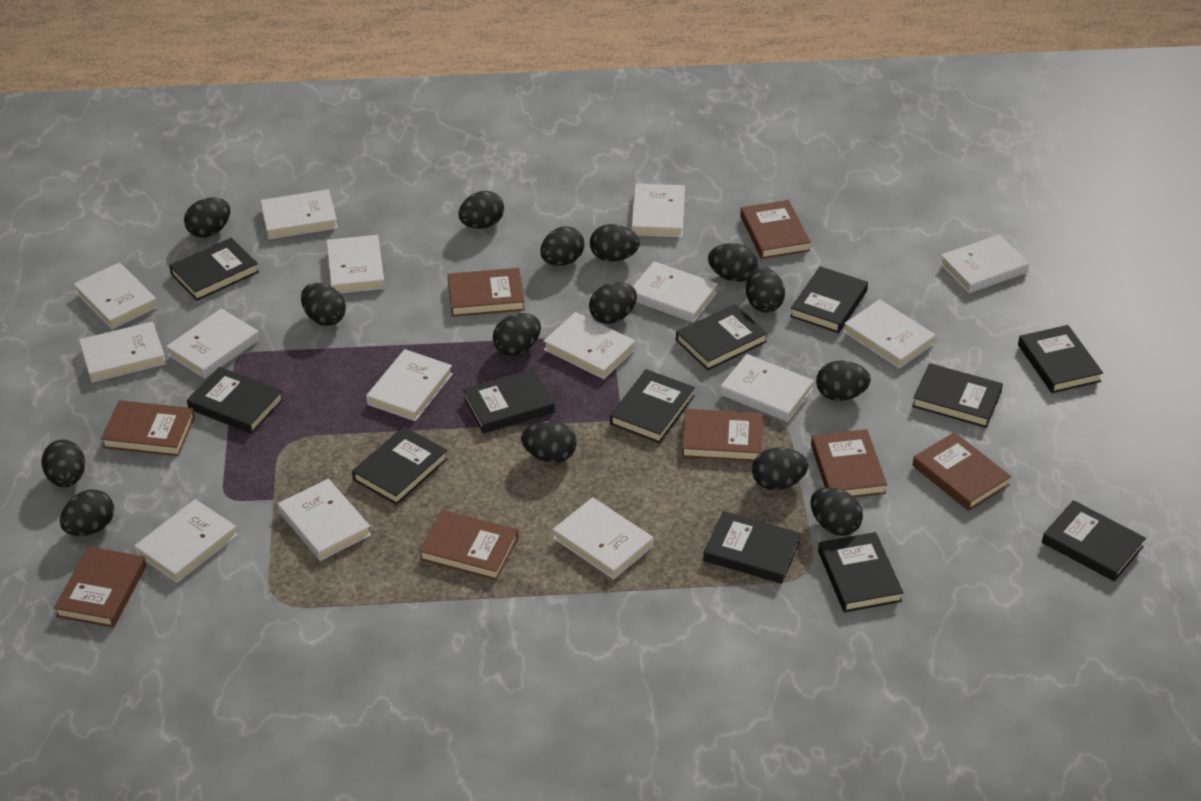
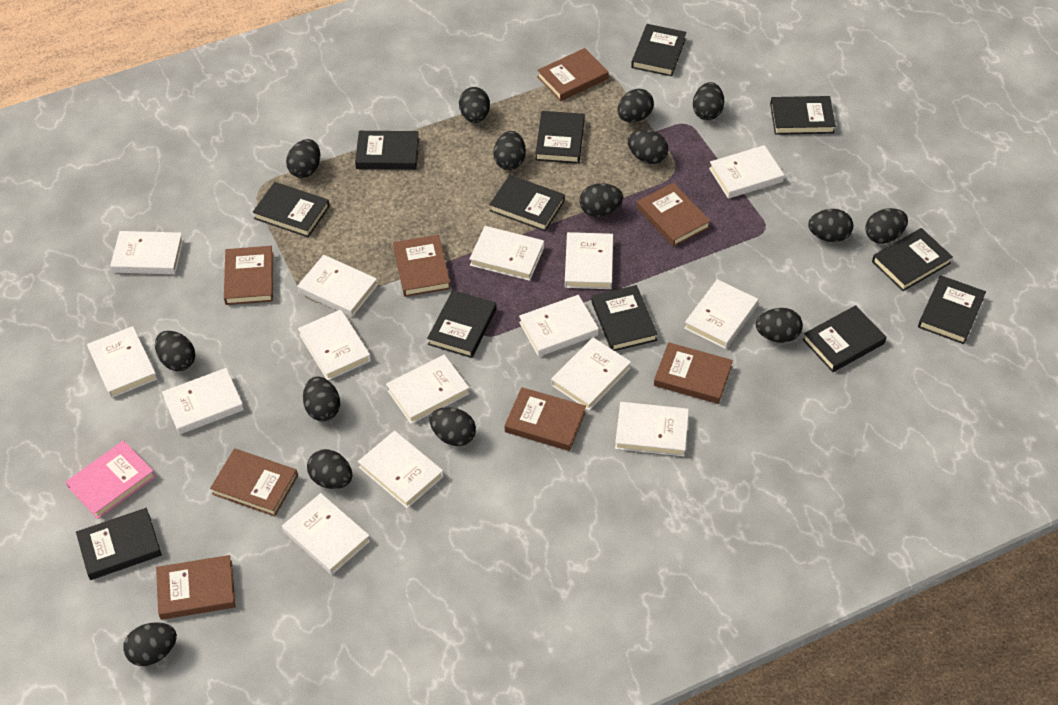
pink book: 0 -> 1

